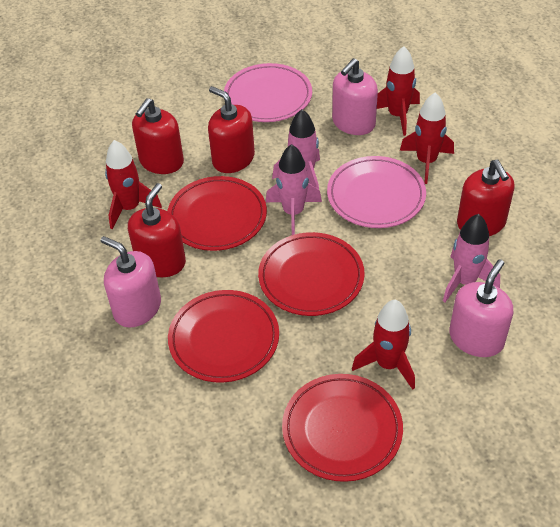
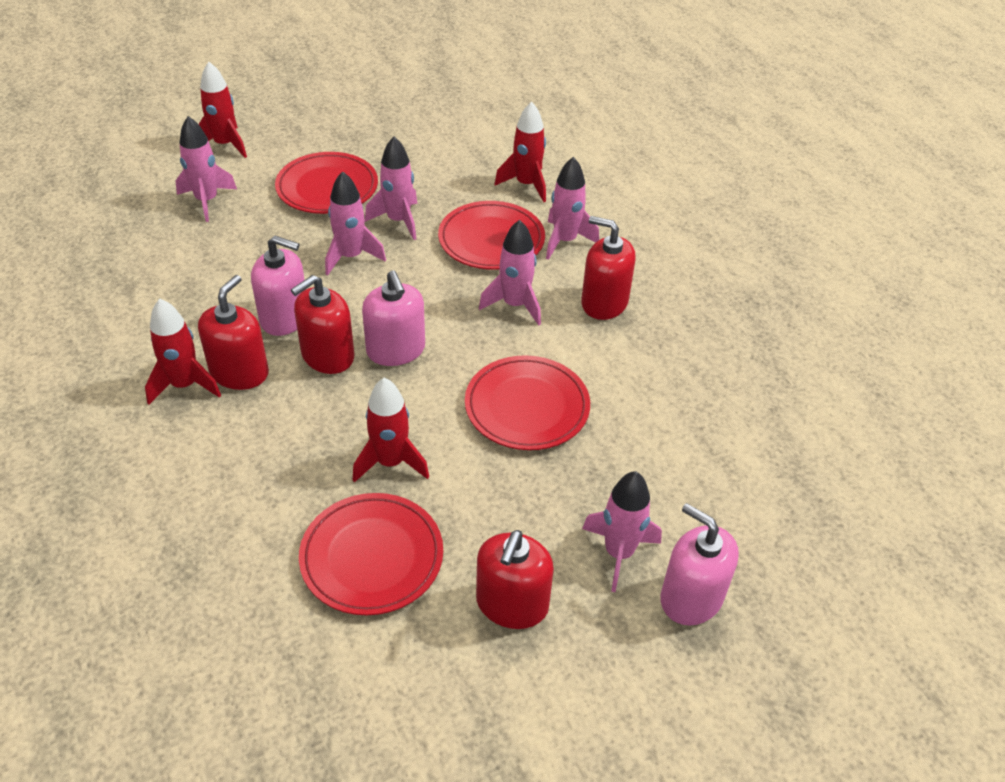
pink plate: 2 -> 0
pink rocket: 3 -> 6

